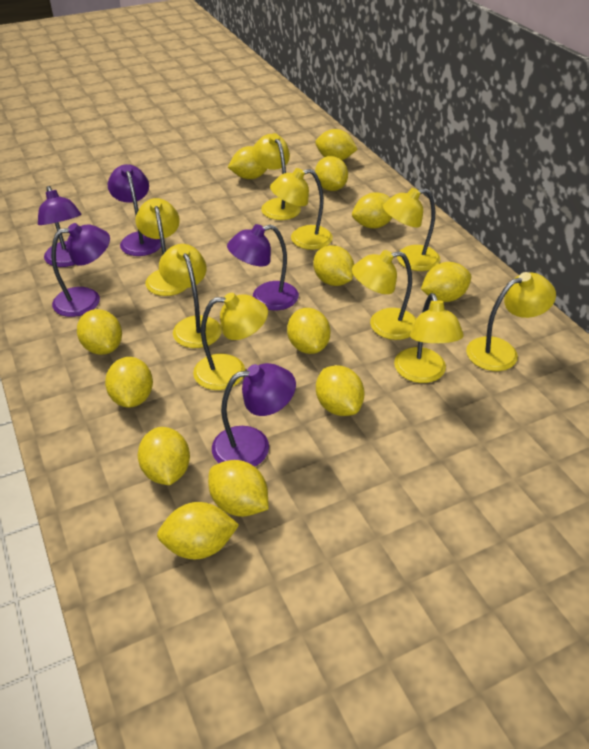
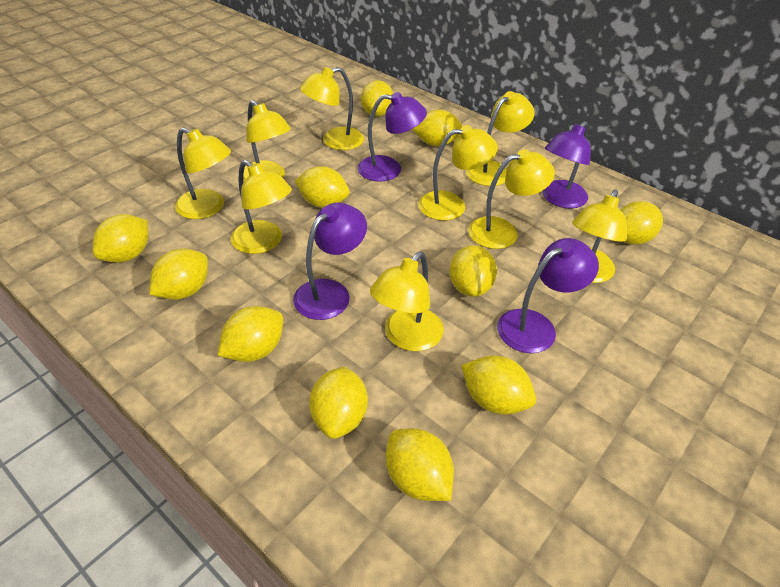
purple lamp: 5 -> 4
yellow lemon: 13 -> 11

